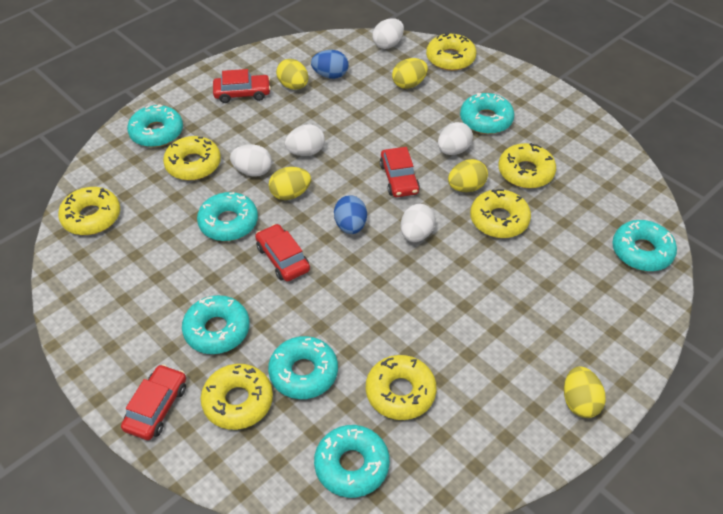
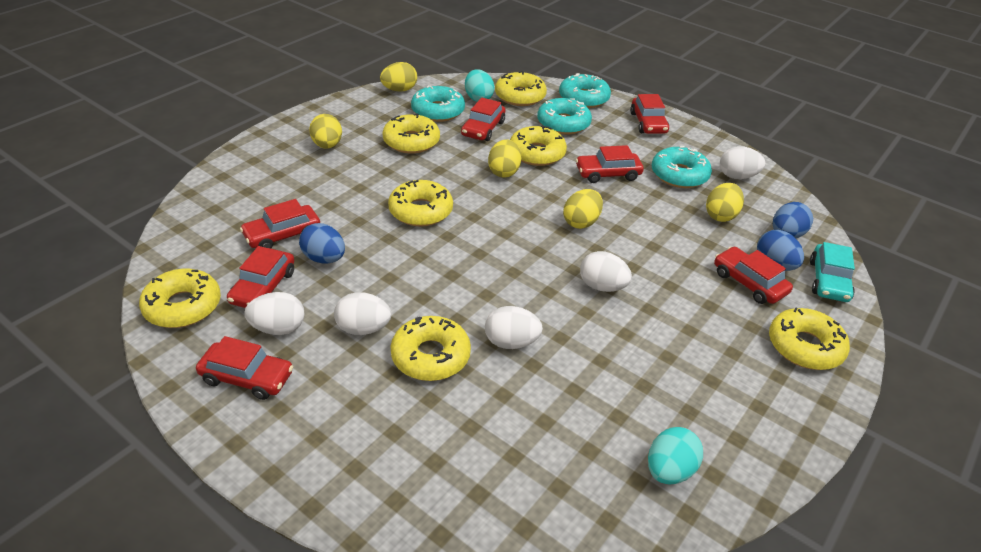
blue egg: 2 -> 3
red car: 4 -> 7
turquoise car: 0 -> 1
turquoise donut: 7 -> 4
turquoise egg: 0 -> 2

